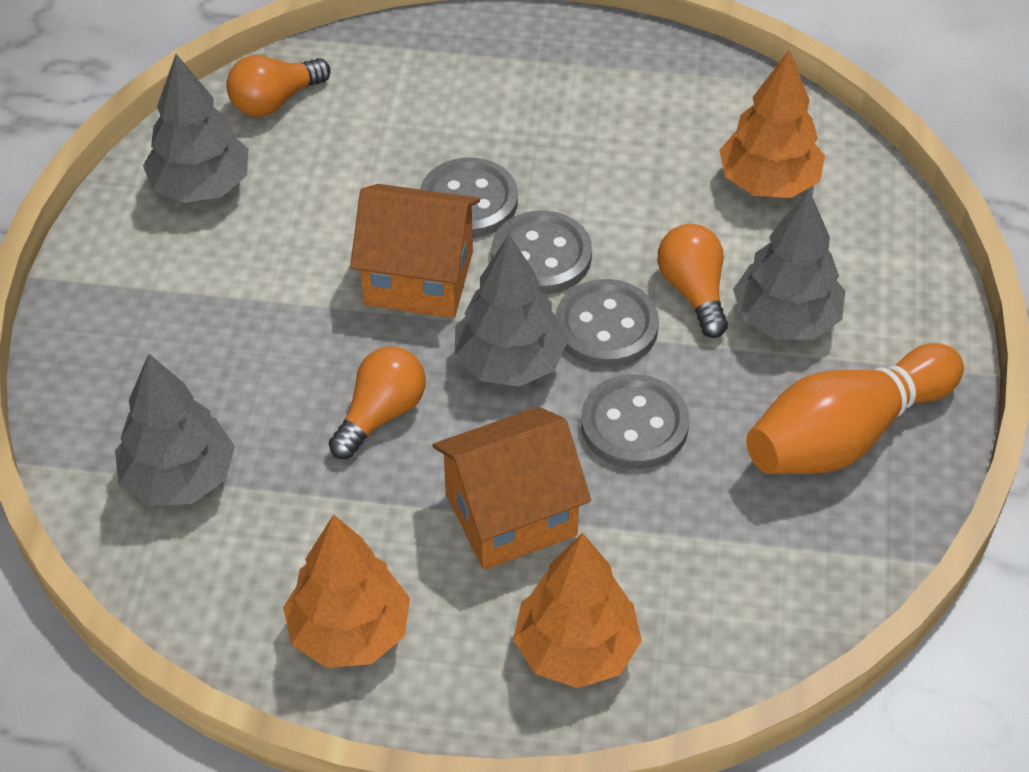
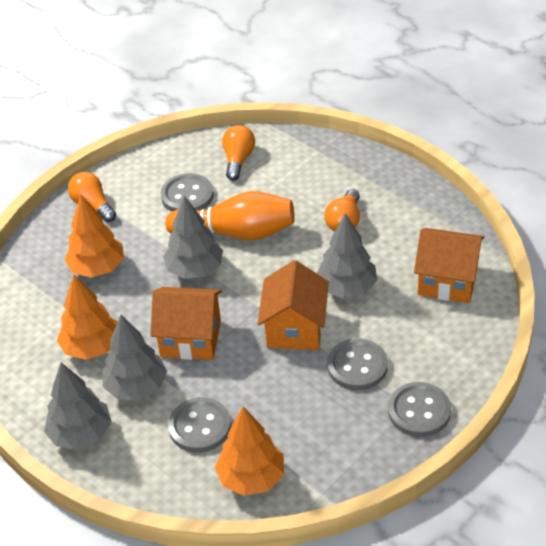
orange house: 2 -> 3

